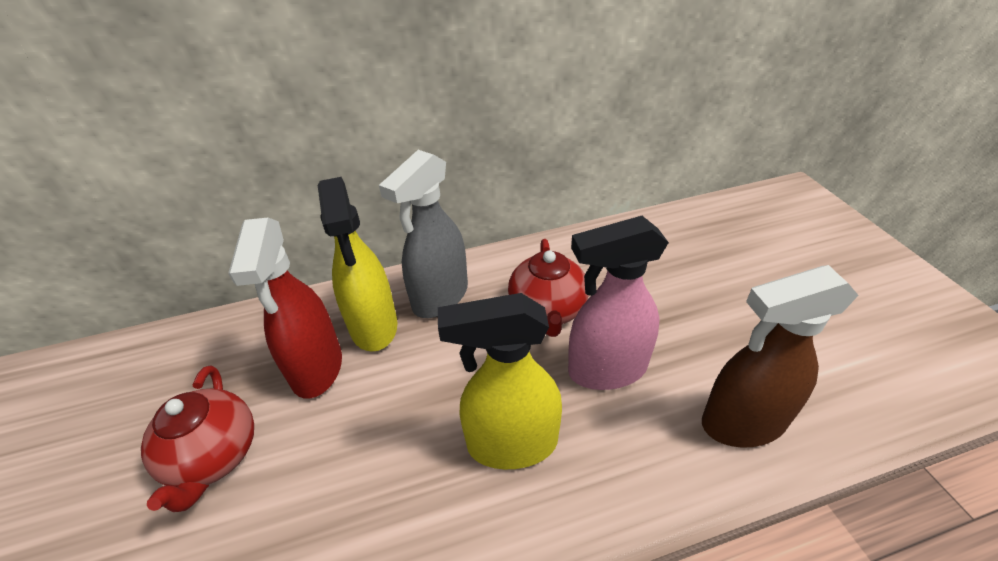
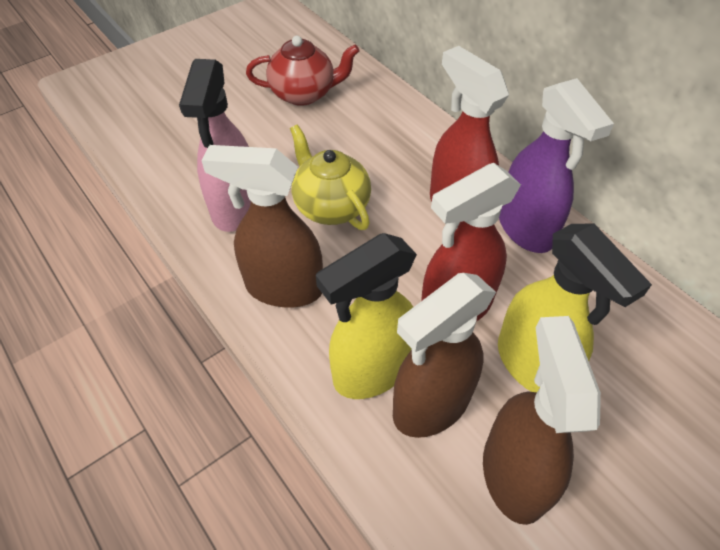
brown spray bottle: 1 -> 3
grey spray bottle: 1 -> 0
purple spray bottle: 0 -> 1
red spray bottle: 1 -> 2
red teapot: 2 -> 1
yellow teapot: 0 -> 1

